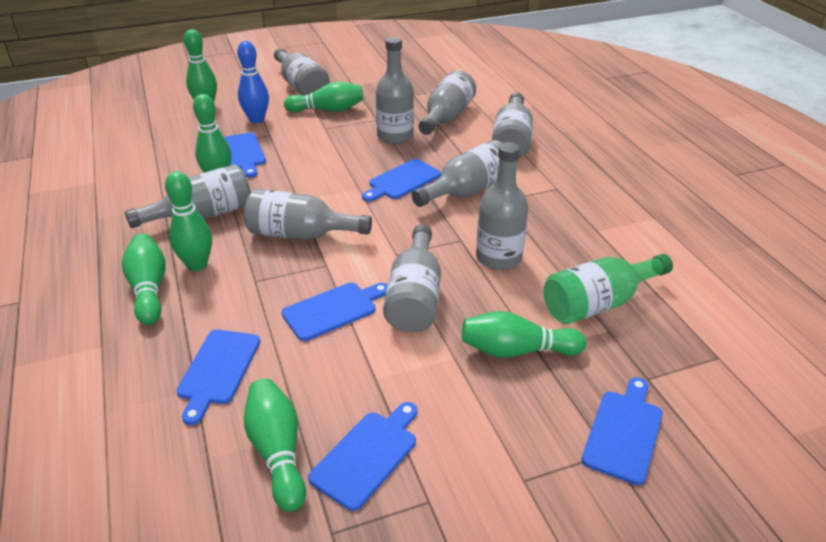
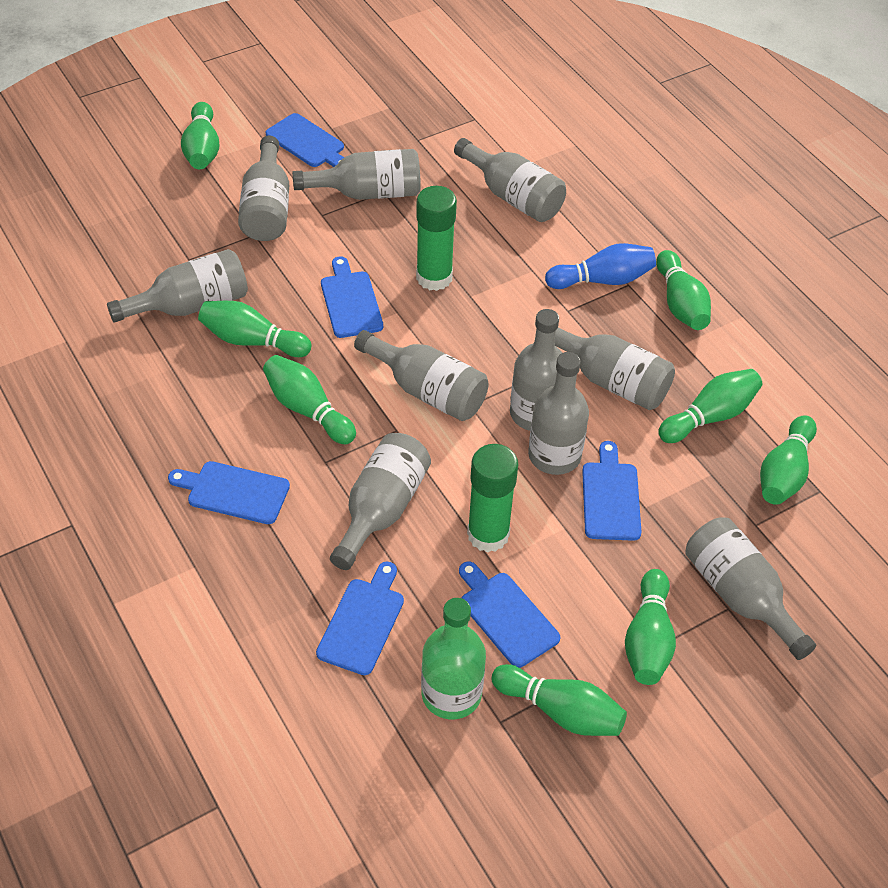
green bowling pin: 7 -> 8
green glue stick: 0 -> 2
grey bottle: 9 -> 10

